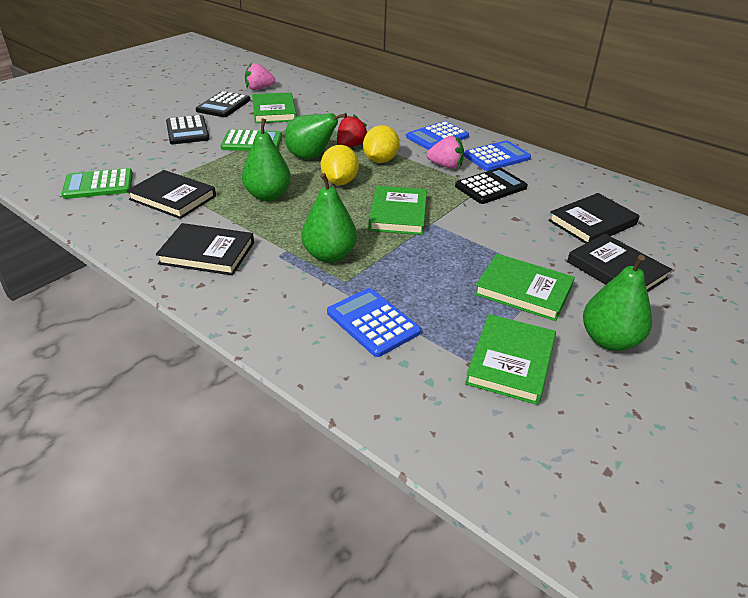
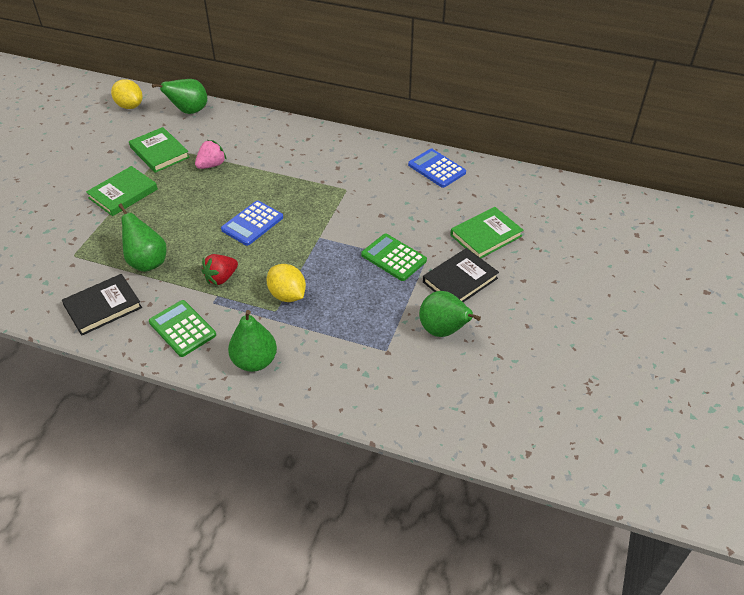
black book: 4 -> 2
black calculator: 3 -> 0
blue calculator: 3 -> 2
green book: 4 -> 3
pink strawberry: 2 -> 1

